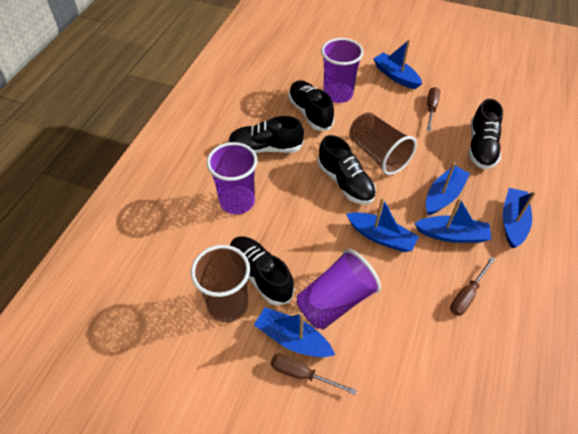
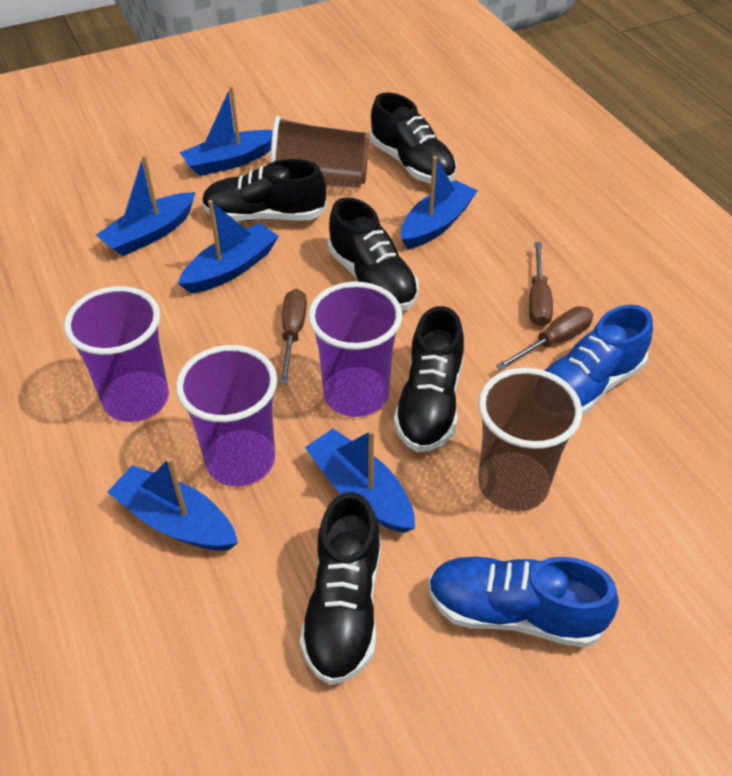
blue shoe: 0 -> 2

